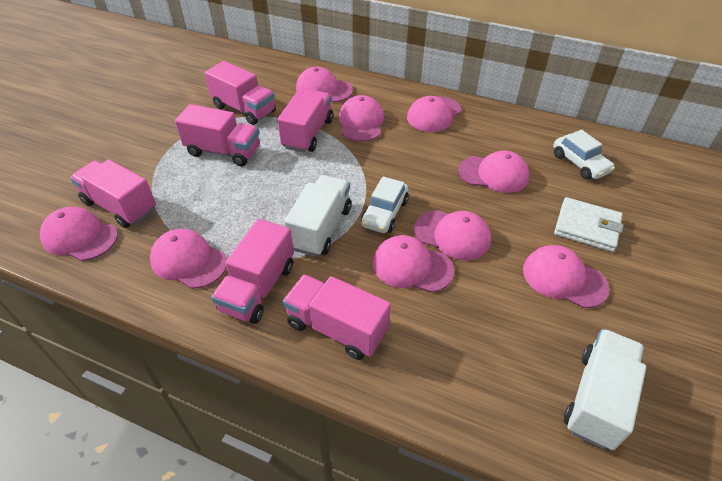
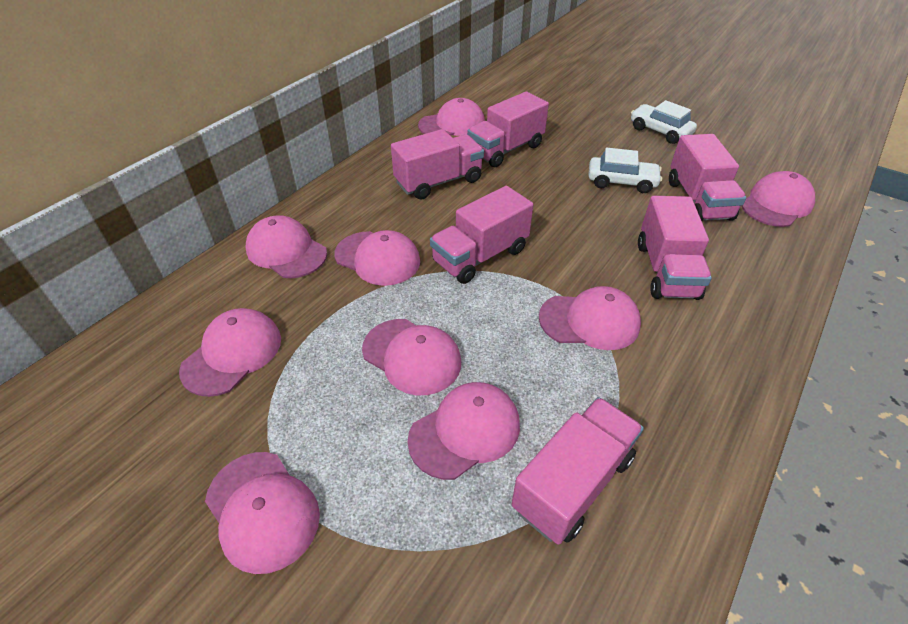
white truck: 2 -> 0
white wallet: 1 -> 0

